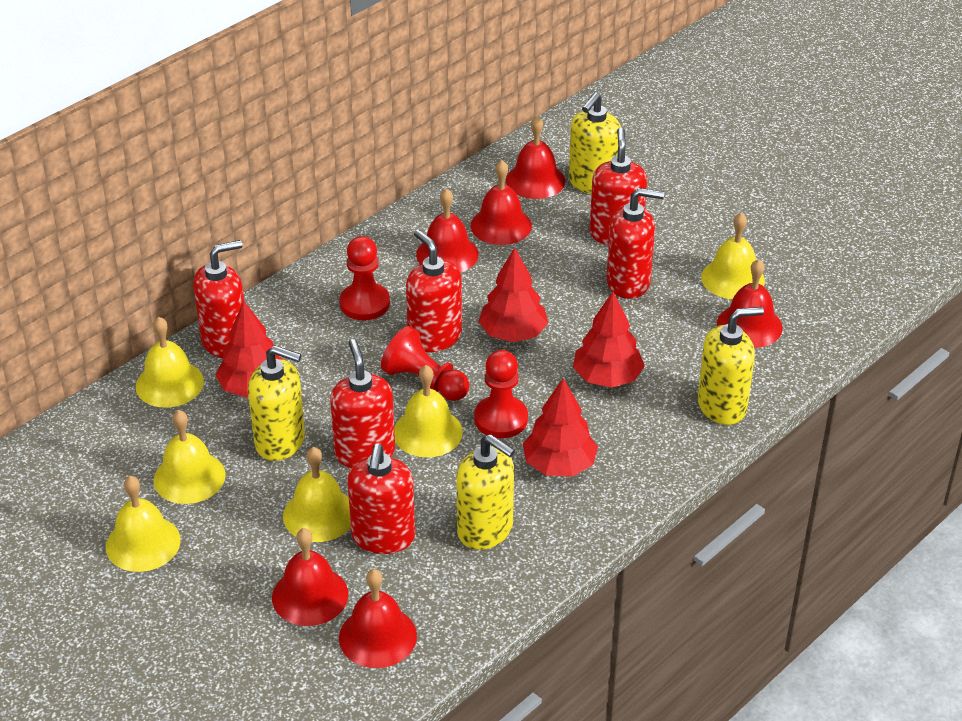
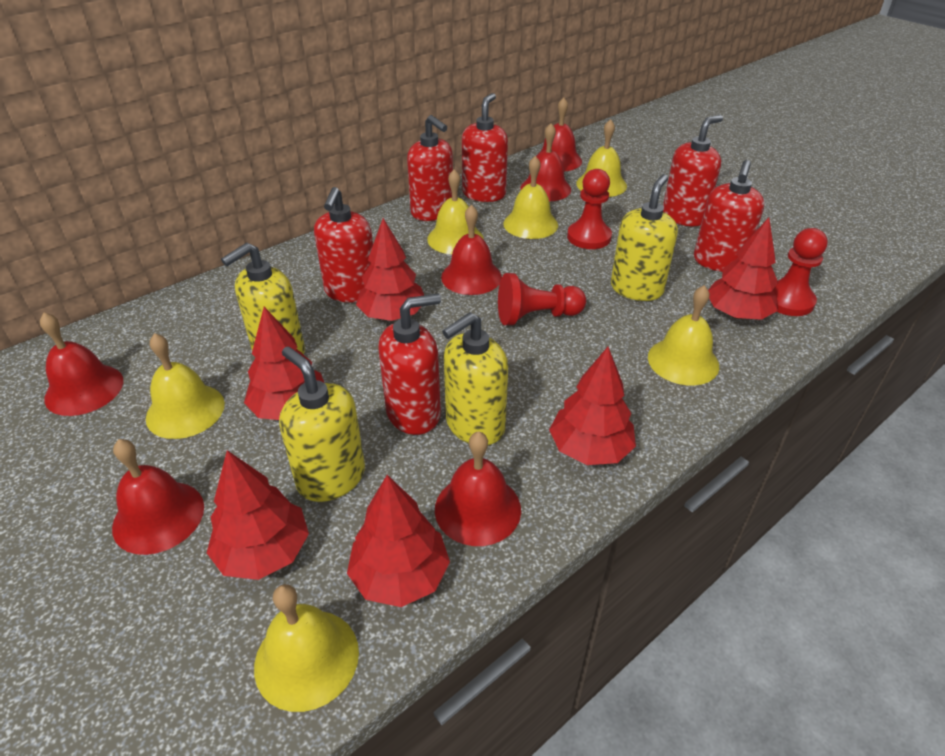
red tree: 4 -> 6

